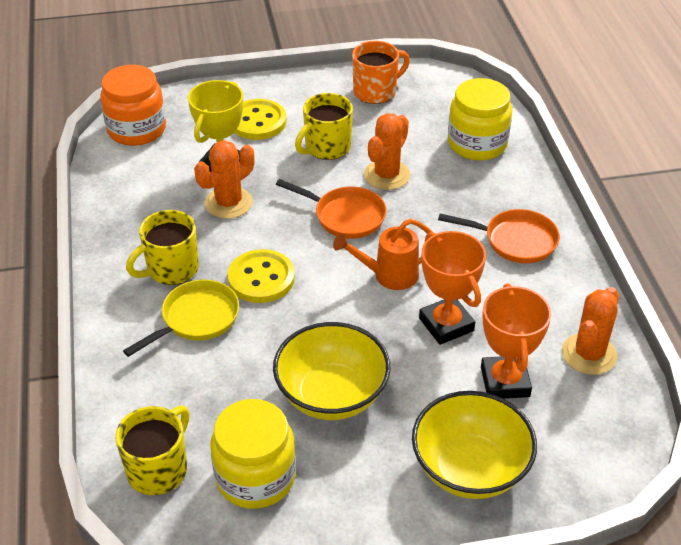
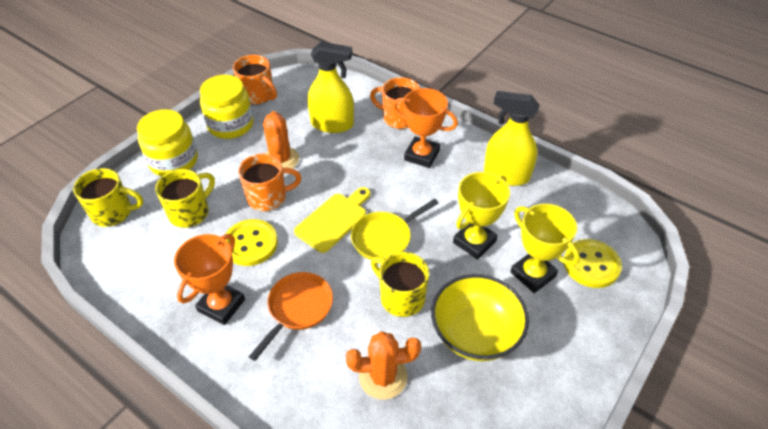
orange cactus: 3 -> 2
orange jar: 1 -> 0
orange mug: 1 -> 3
orange pan: 2 -> 1
orange watering can: 1 -> 0
yellow bowl: 2 -> 1
yellow cutting board: 0 -> 1
yellow spray bottle: 0 -> 2
yellow trophy: 1 -> 2

